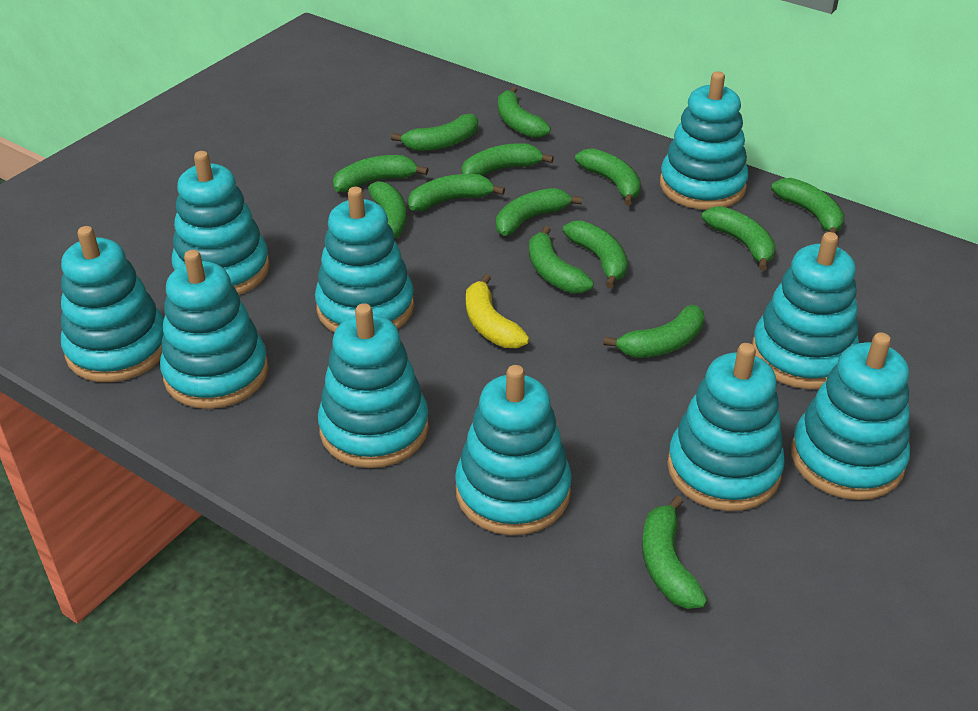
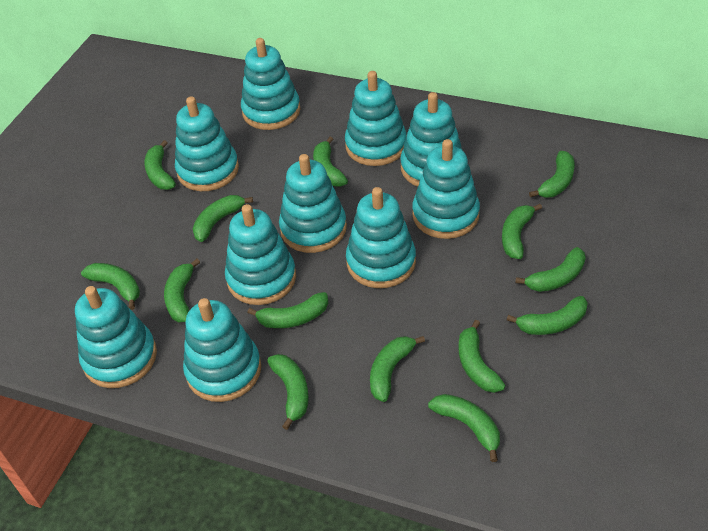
yellow banana: 1 -> 0

